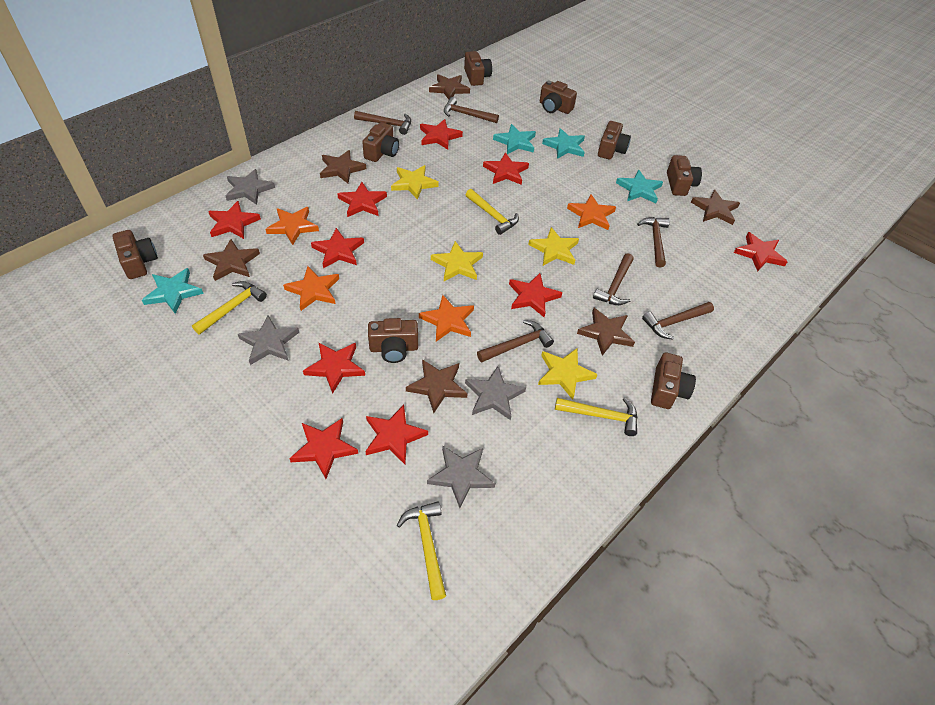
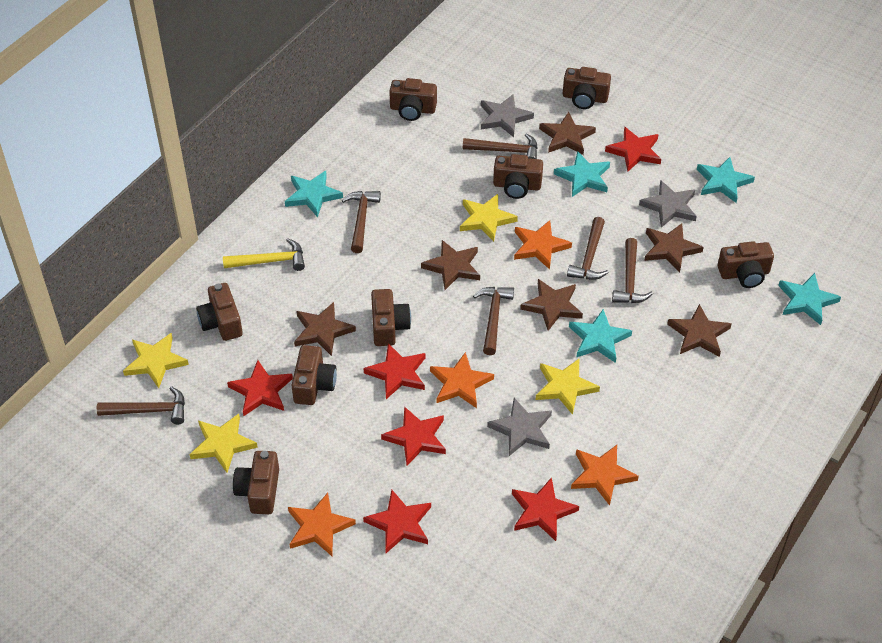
grey star: 4 -> 3
red star: 10 -> 6
turquoise star: 4 -> 5
yellow hammer: 4 -> 1

